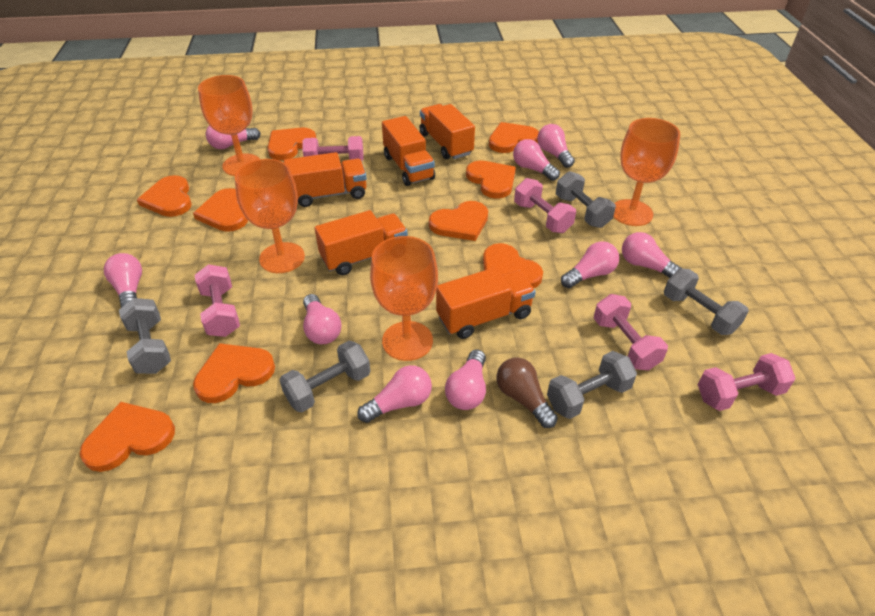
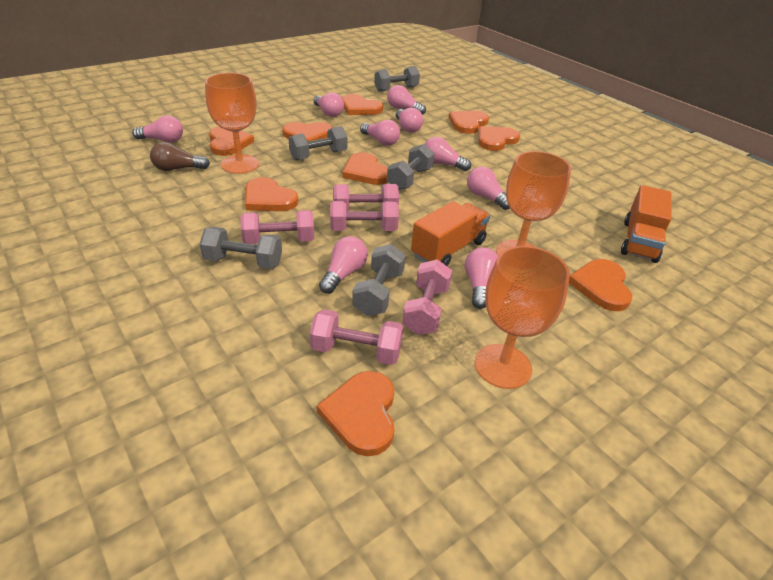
orange goblet: 4 -> 3
orange truck: 5 -> 2

